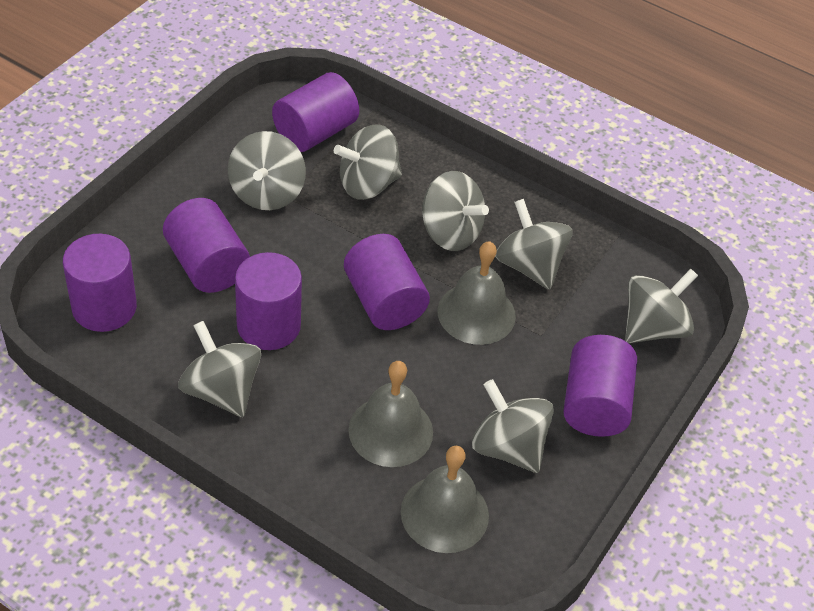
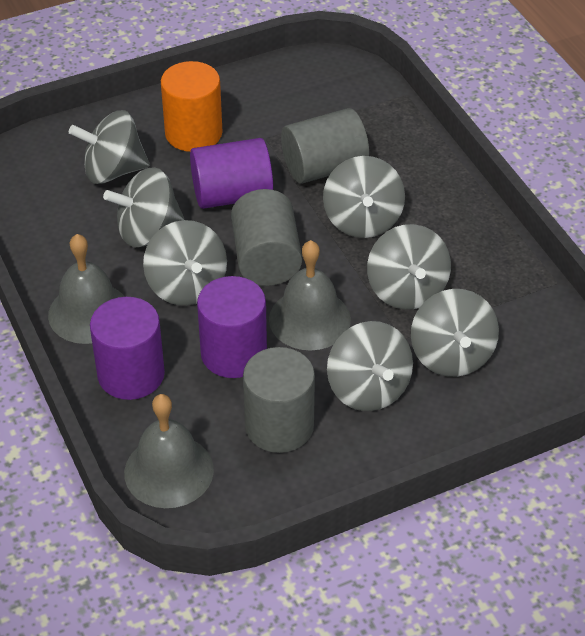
grey cylinder: 0 -> 3
orange cylinder: 0 -> 1
purple cylinder: 6 -> 3

